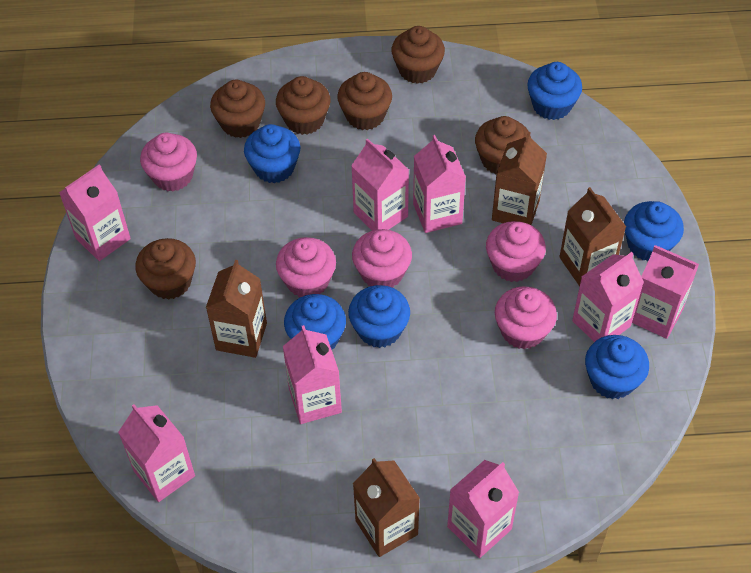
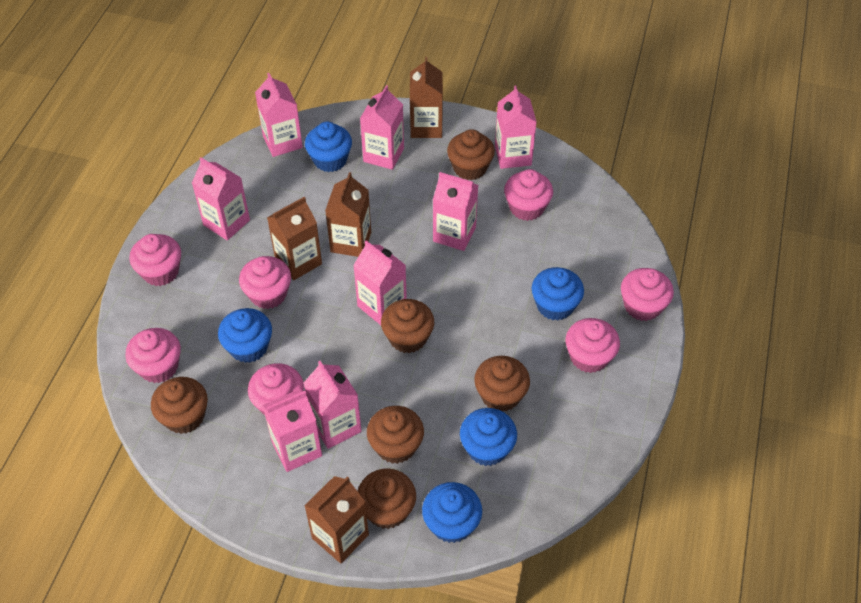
blue cupcake: 6 -> 5
pink cupcake: 5 -> 7

